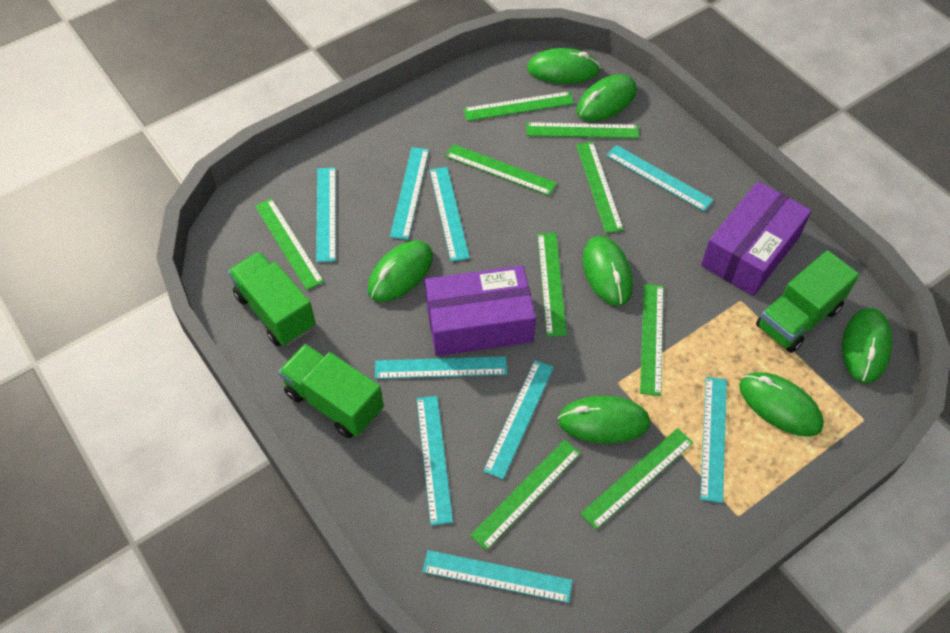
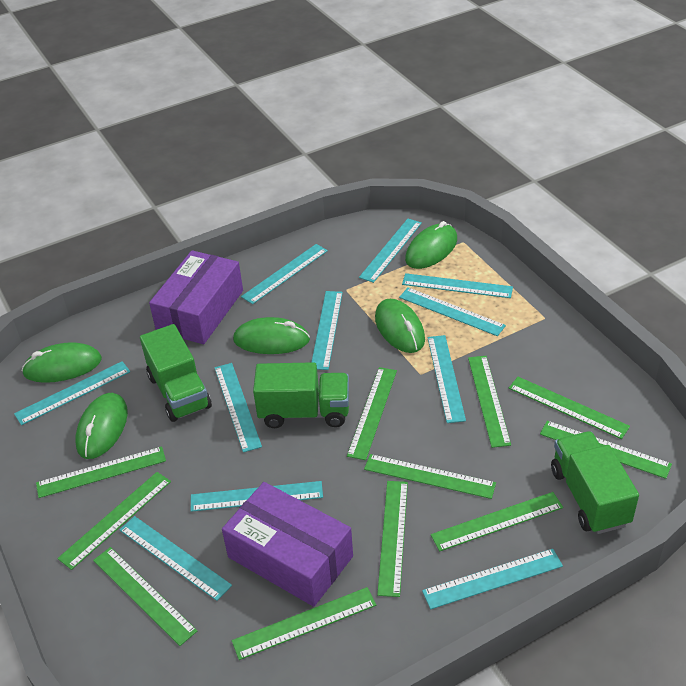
green mouse: 7 -> 5
green ruler: 9 -> 11
turquoise ruler: 9 -> 11

